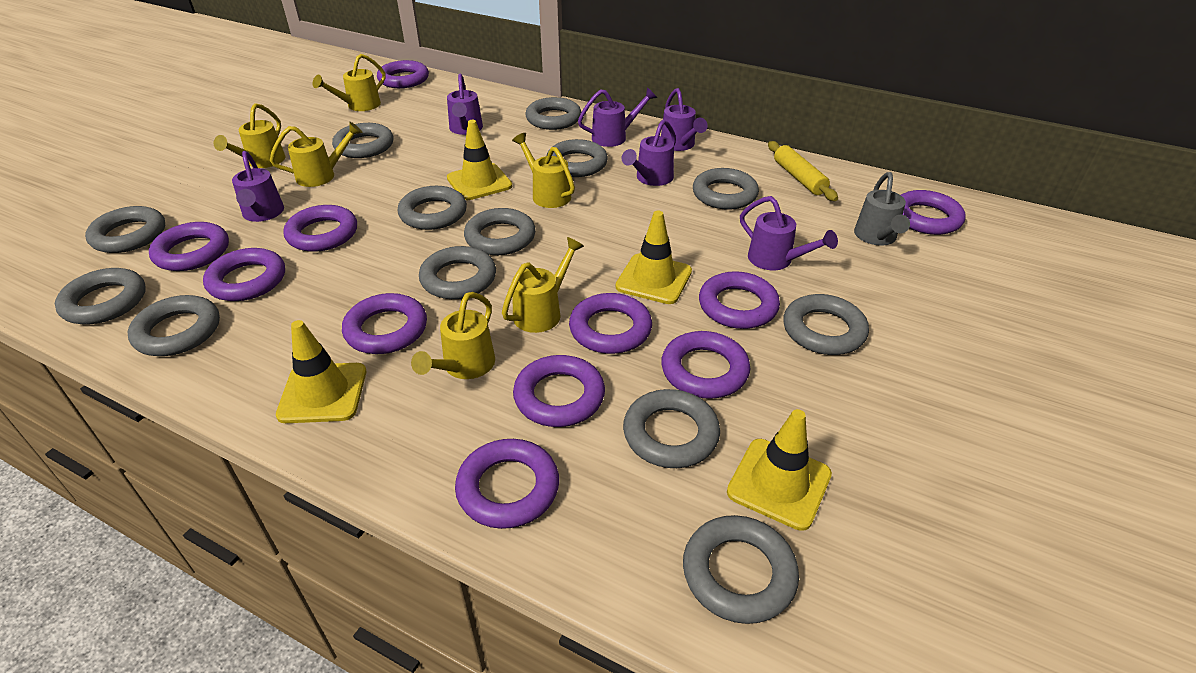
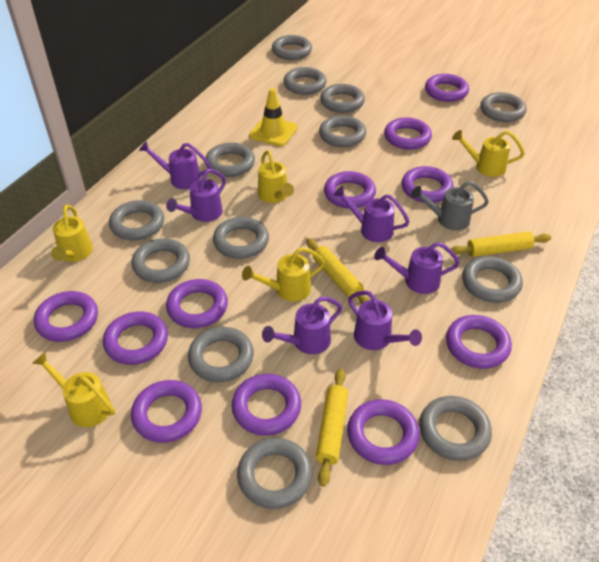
yellow rolling pin: 1 -> 3
yellow traffic cone: 4 -> 1
yellow watering can: 6 -> 5

